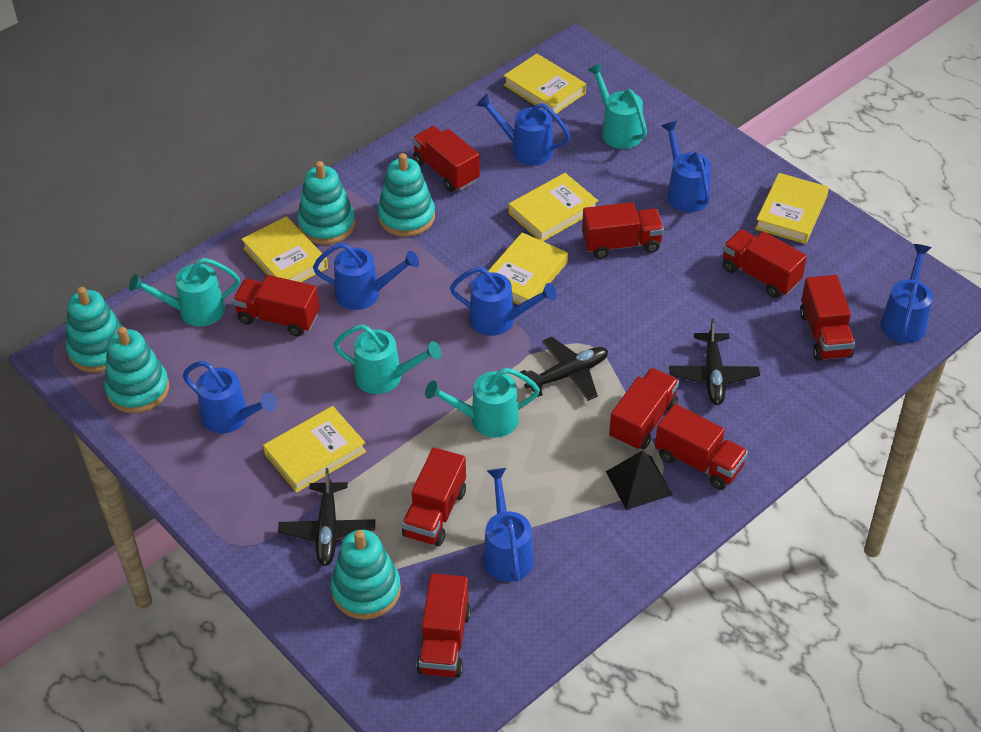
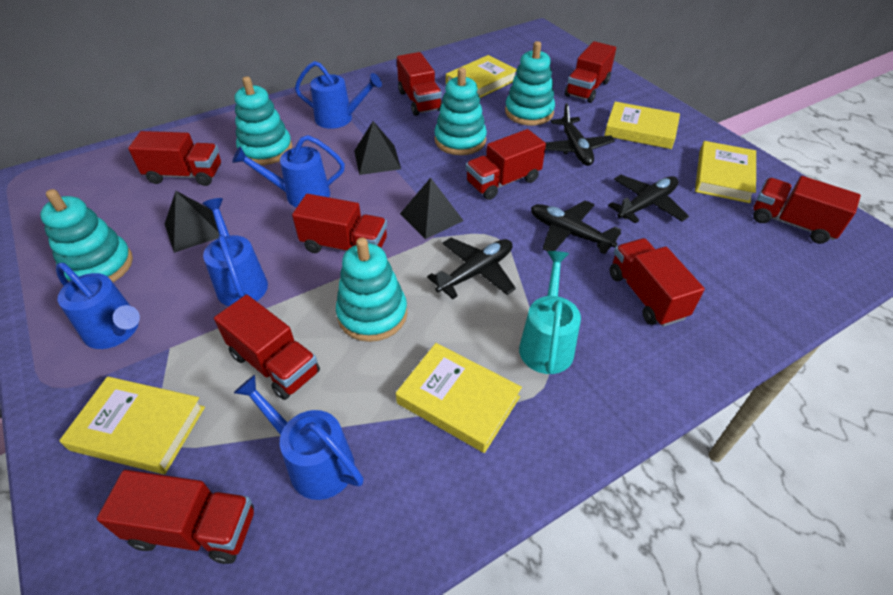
black plane: 3 -> 4
black pyramid: 1 -> 3
blue watering can: 7 -> 5
turquoise watering can: 4 -> 1
yellow book: 6 -> 5

